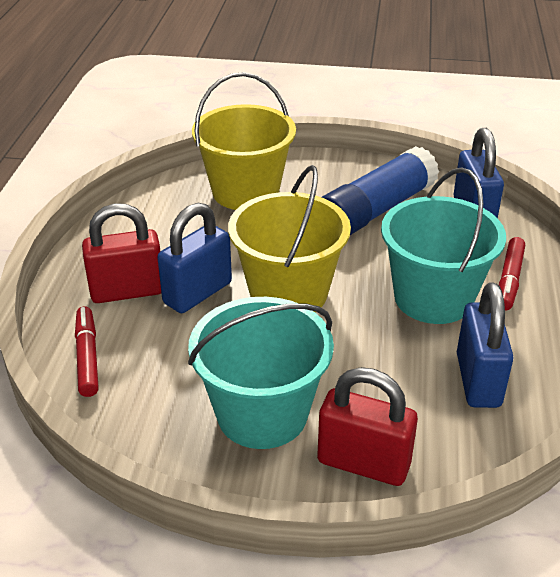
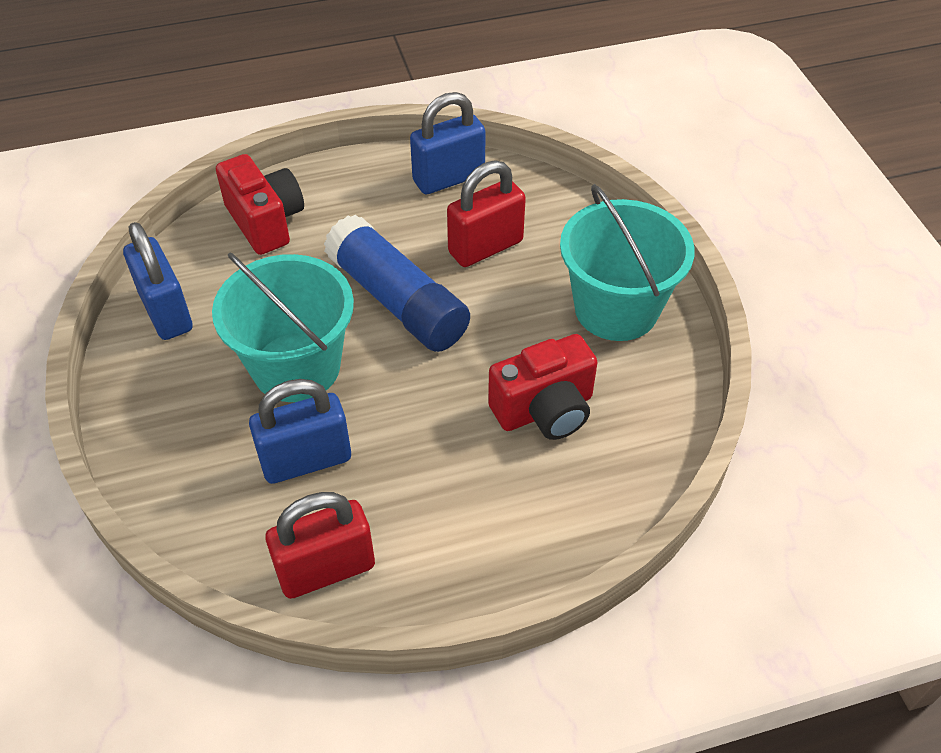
red camera: 0 -> 2
red marker: 2 -> 0
yellow bucket: 2 -> 0

